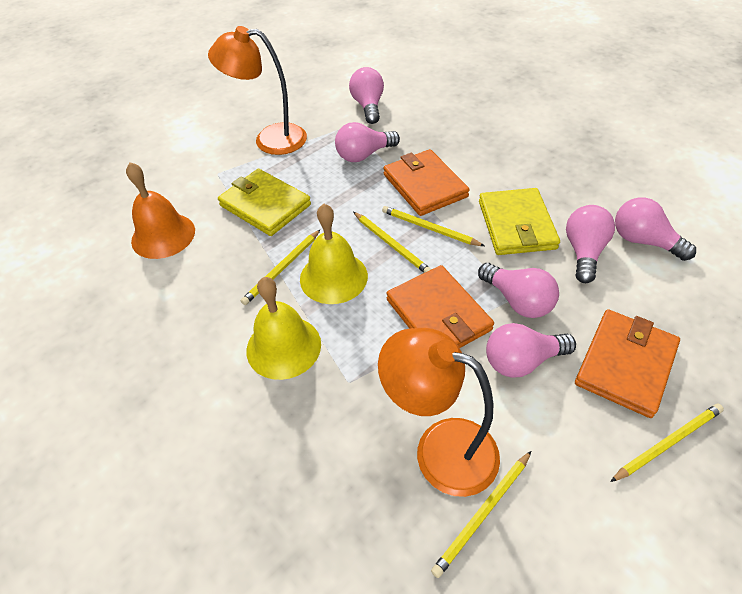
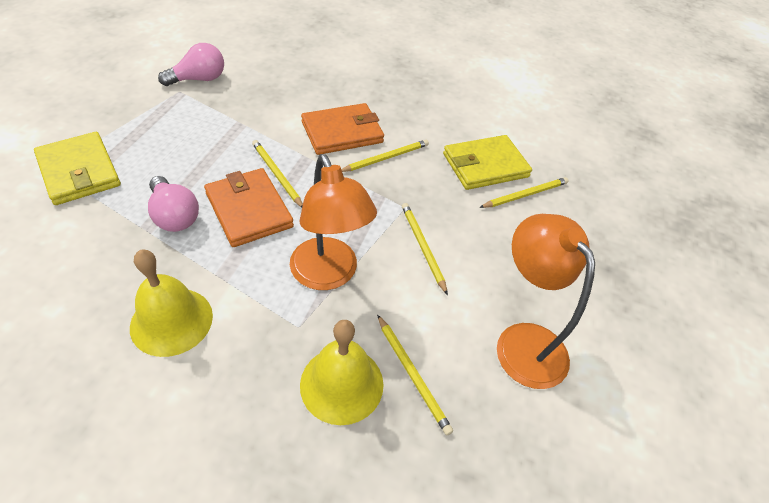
orange bell: 1 -> 0
orange wallet: 3 -> 2
pink light bulb: 6 -> 2

